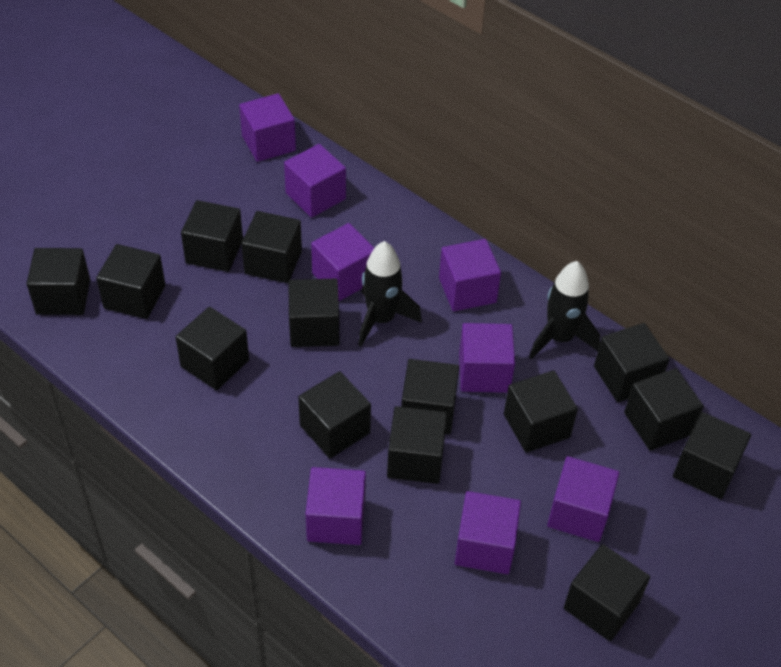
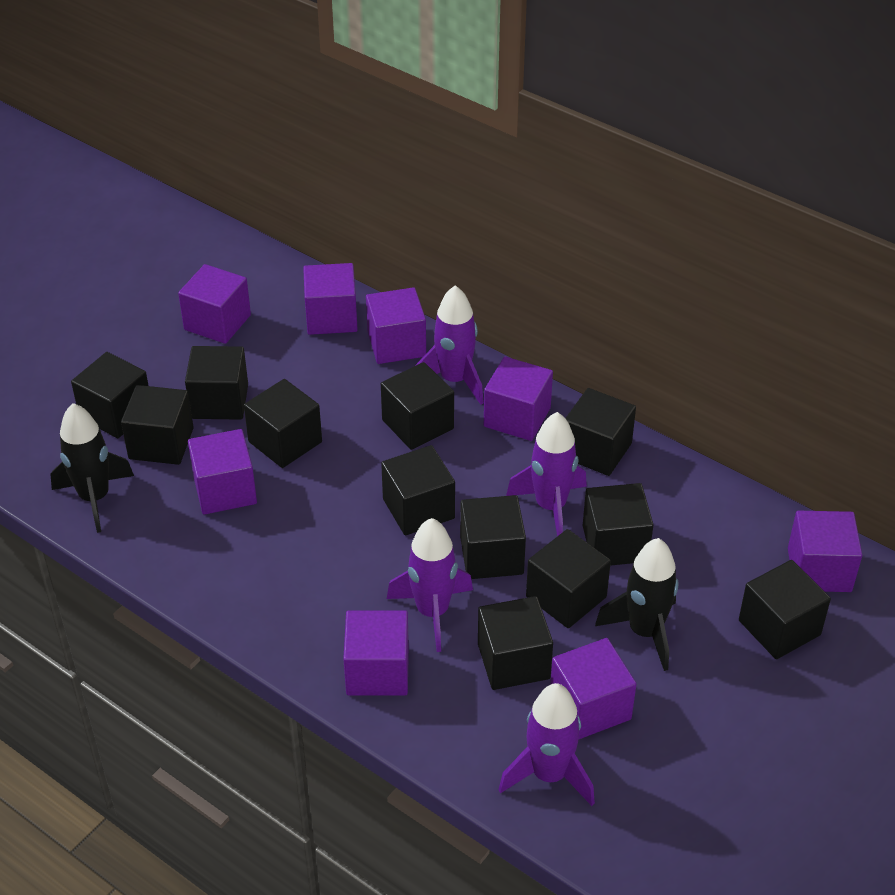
black cube: 14 -> 12
purple rocket: 0 -> 4

